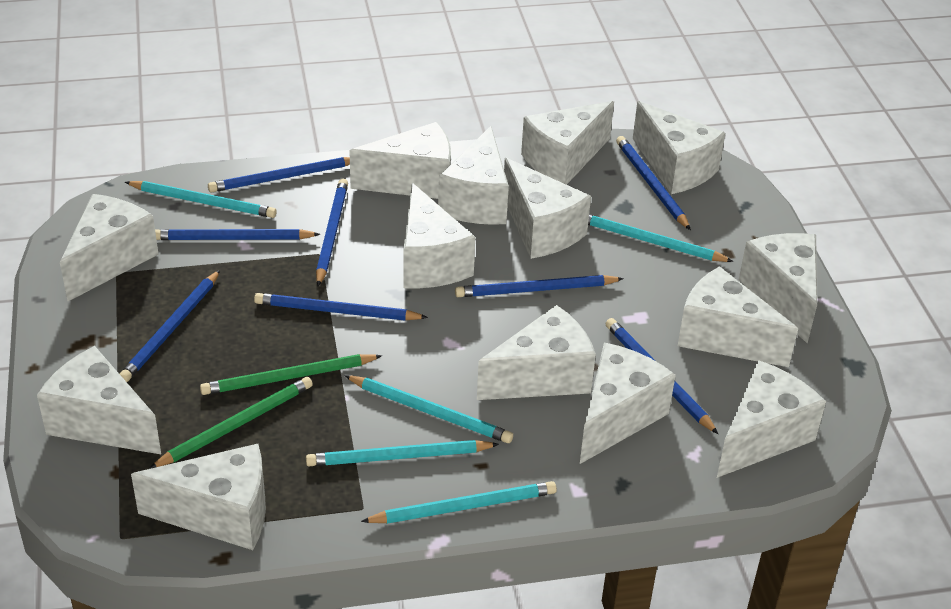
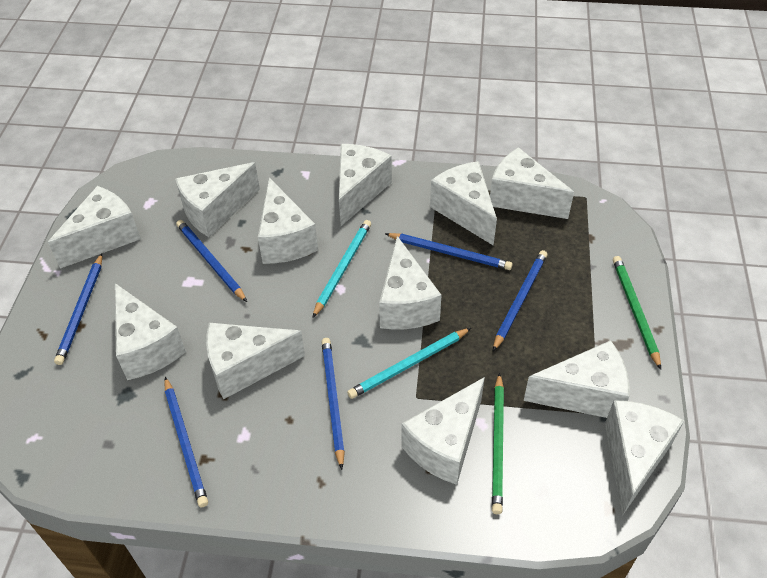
blue pencil: 8 -> 6
turquoise pencil: 5 -> 2
white cheese: 14 -> 12

